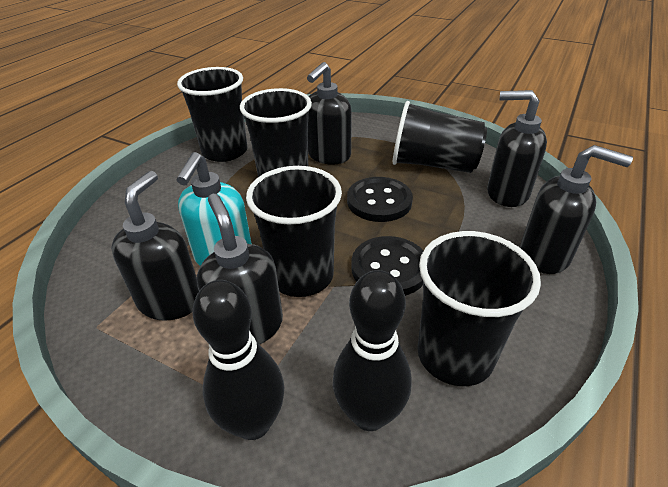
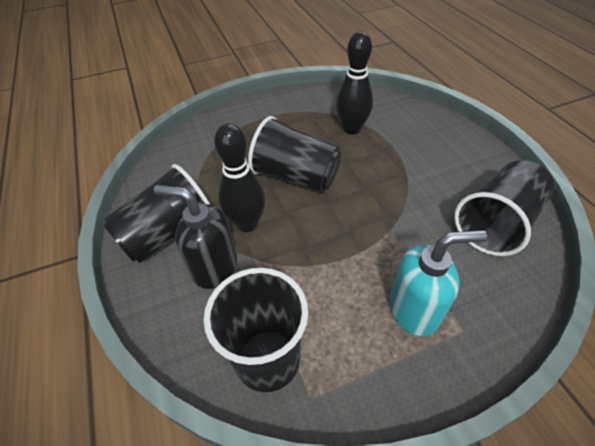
black button: 2 -> 0
black cup: 5 -> 4
black soap dispenser: 5 -> 1

